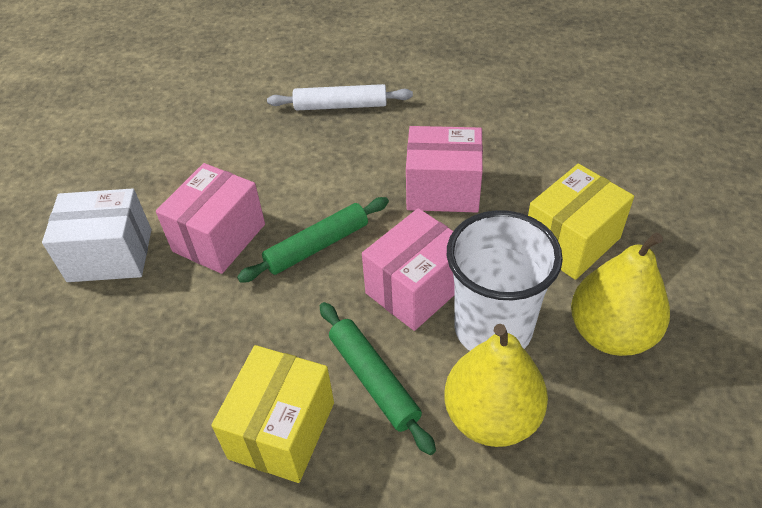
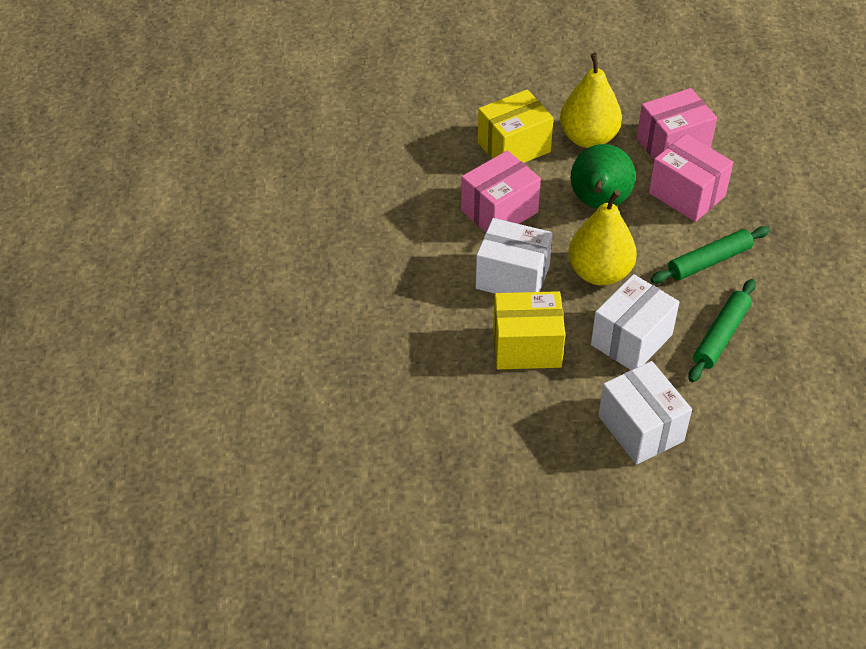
green pear: 0 -> 1
white box: 1 -> 3
white cup: 1 -> 0
white rolling pin: 1 -> 0

